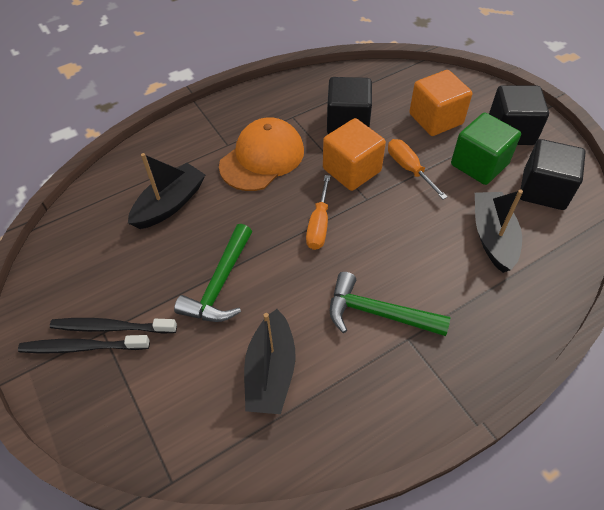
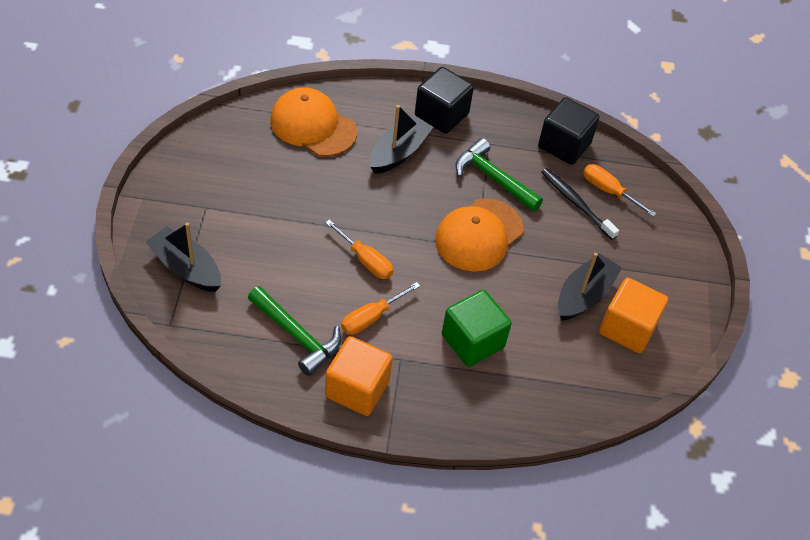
black cube: 3 -> 2
black toothbrush: 2 -> 1
orange cap: 1 -> 2
orange screwdriver: 2 -> 3

